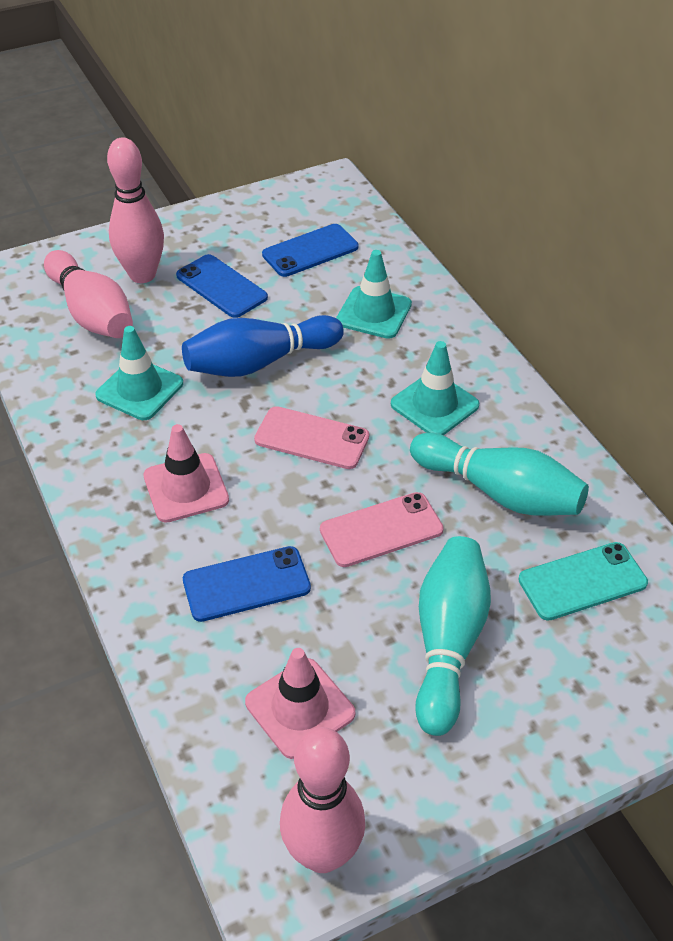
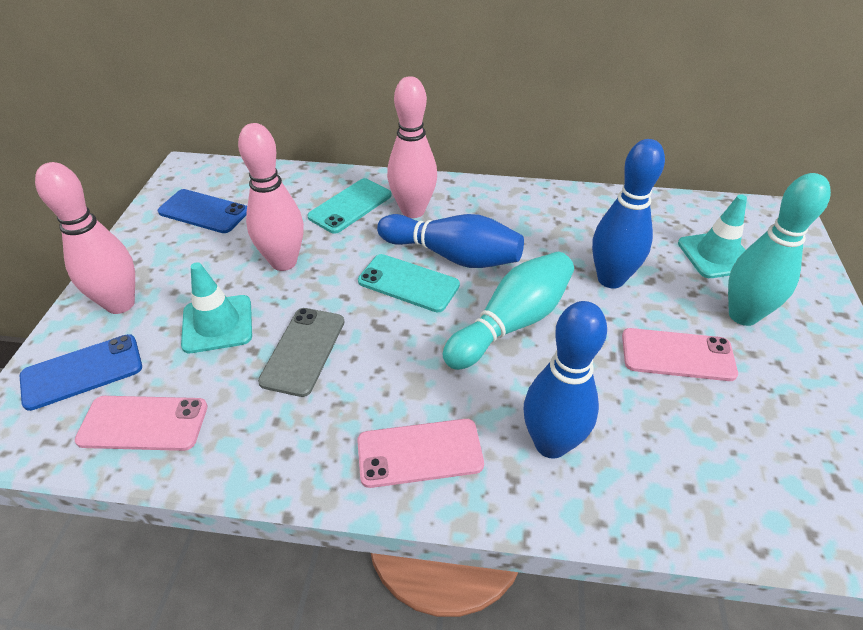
blue bowling pin: 1 -> 3
blue phone: 3 -> 2
grey phone: 0 -> 1
pink phone: 2 -> 3
pink traffic cone: 2 -> 0
turquoise phone: 1 -> 2
turquoise traffic cone: 3 -> 2

